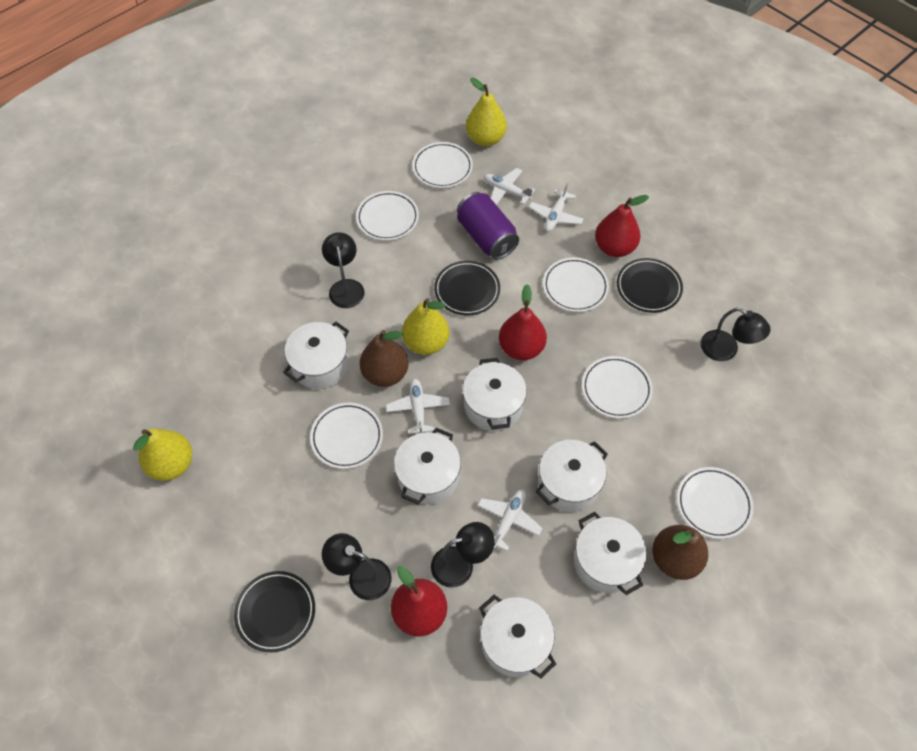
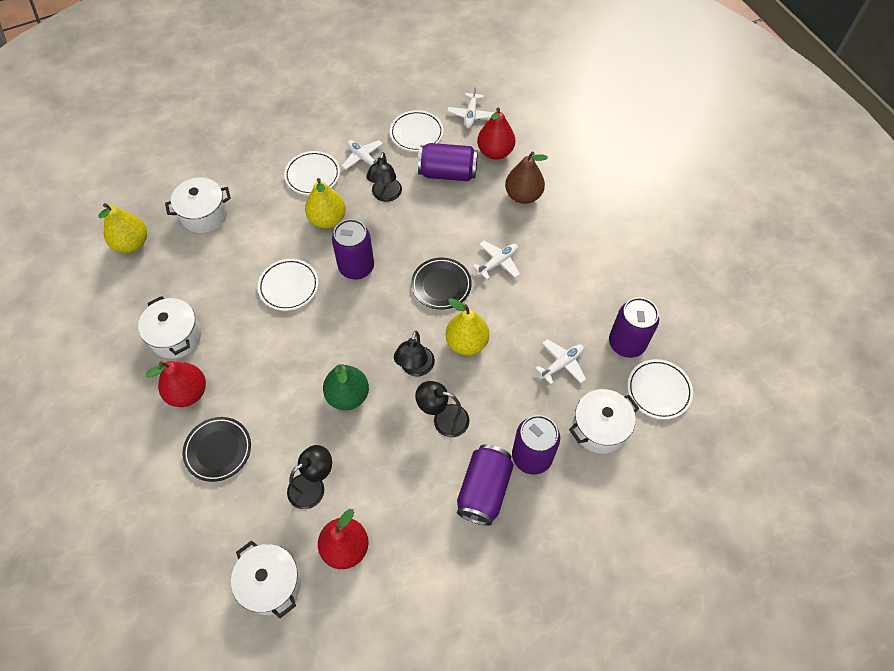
black plate: 3 -> 2
brown pear: 2 -> 1
green pear: 0 -> 1
purple can: 1 -> 5
white plate: 6 -> 4
white pot: 6 -> 4

